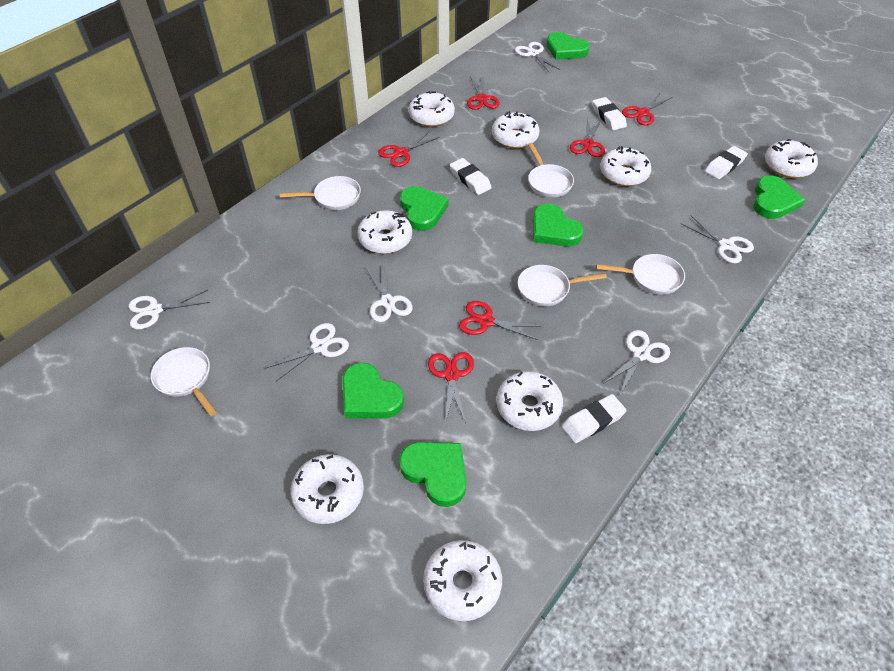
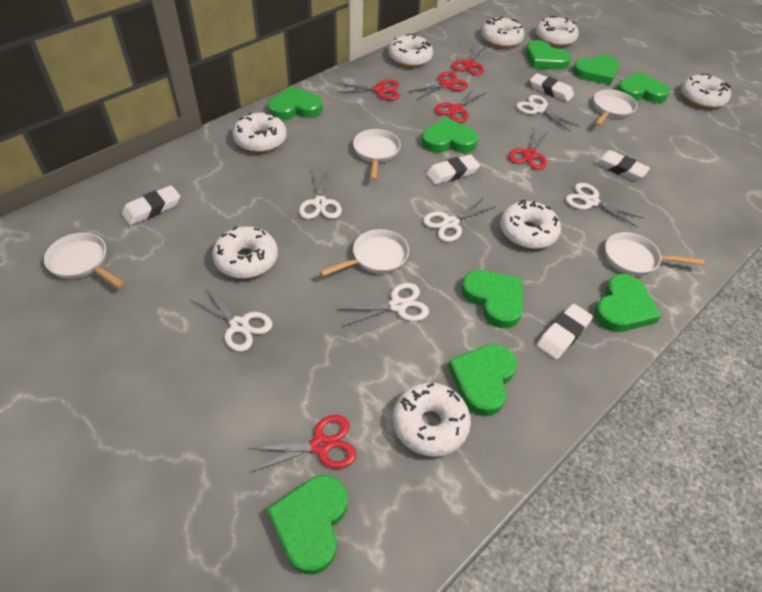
green heart: 6 -> 9
white eraser: 4 -> 5

